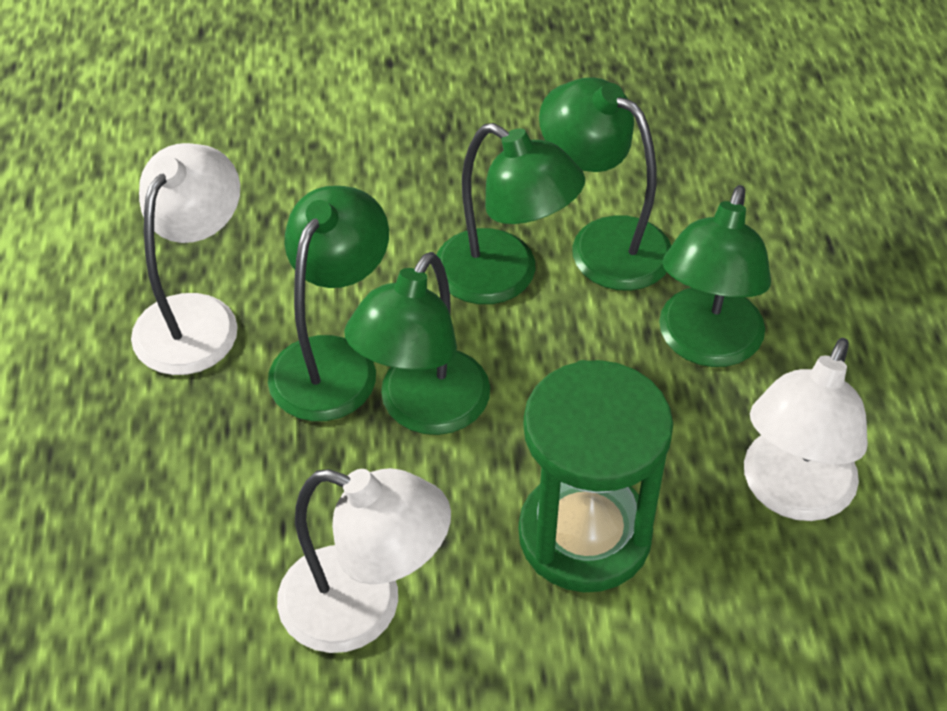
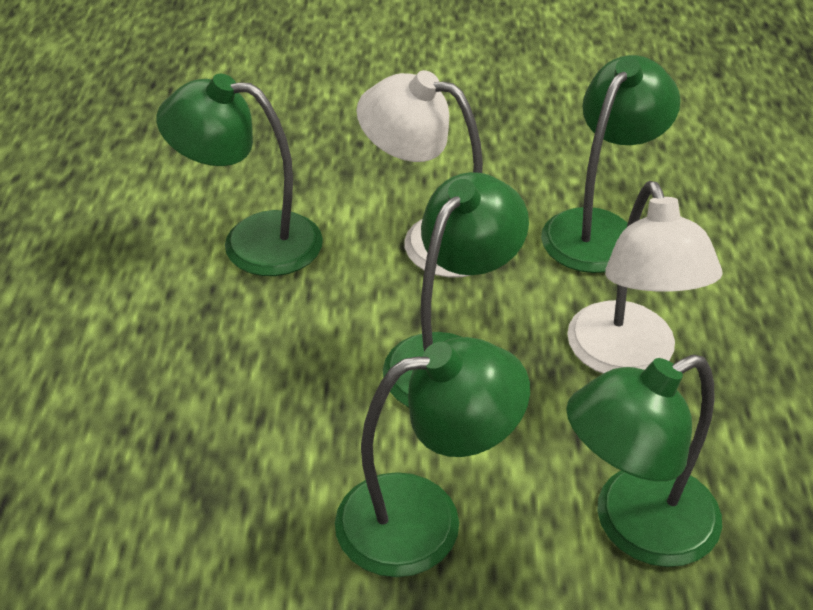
green hourglass: 1 -> 0
white lamp: 3 -> 2

